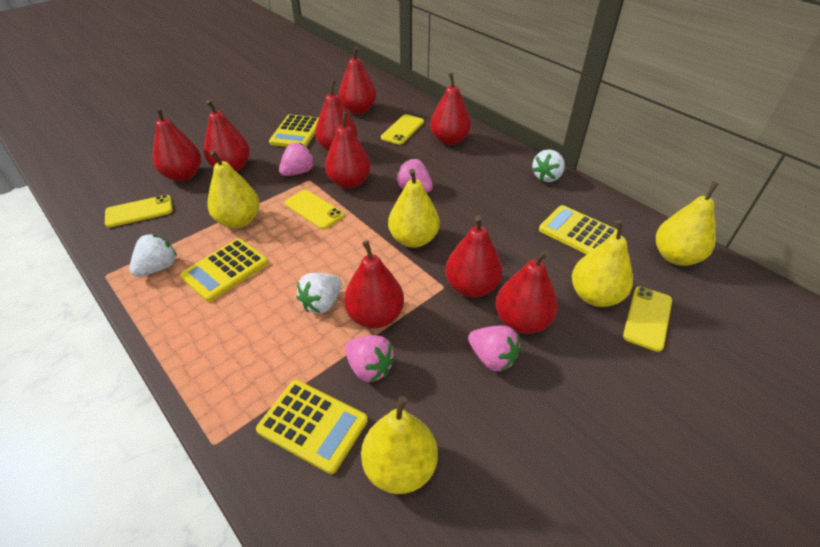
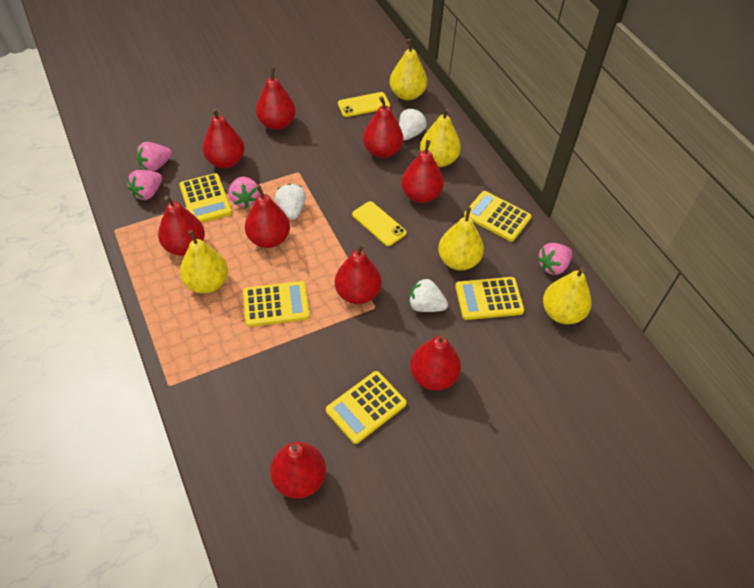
yellow calculator: 4 -> 5
yellow phone: 4 -> 2

